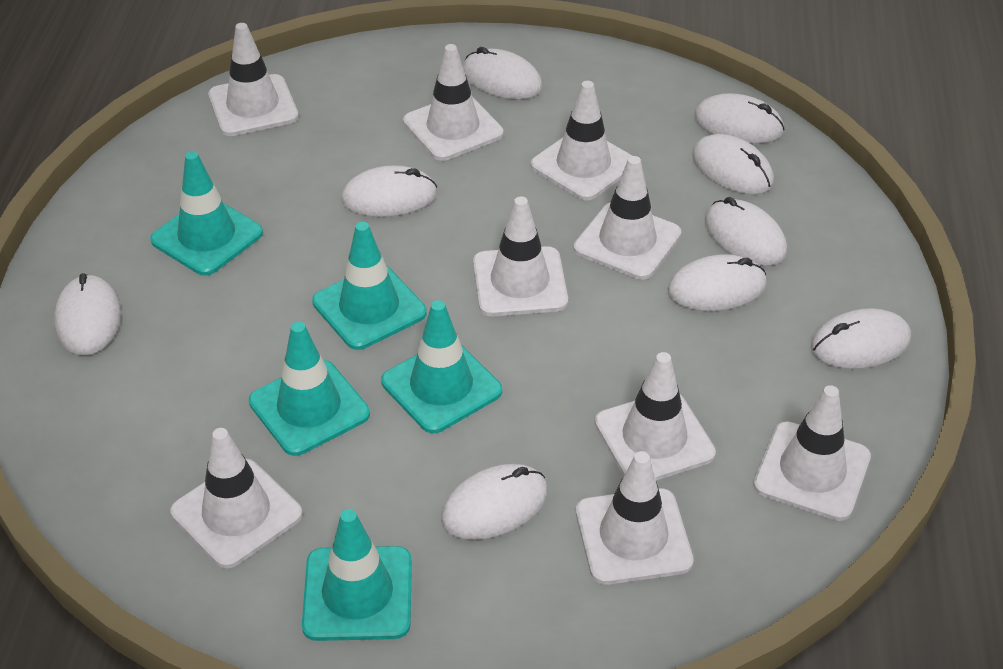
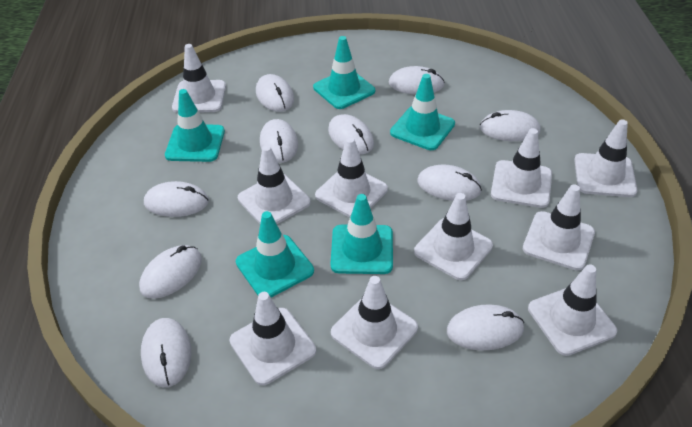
white mouse: 9 -> 10
white traffic cone: 9 -> 10

